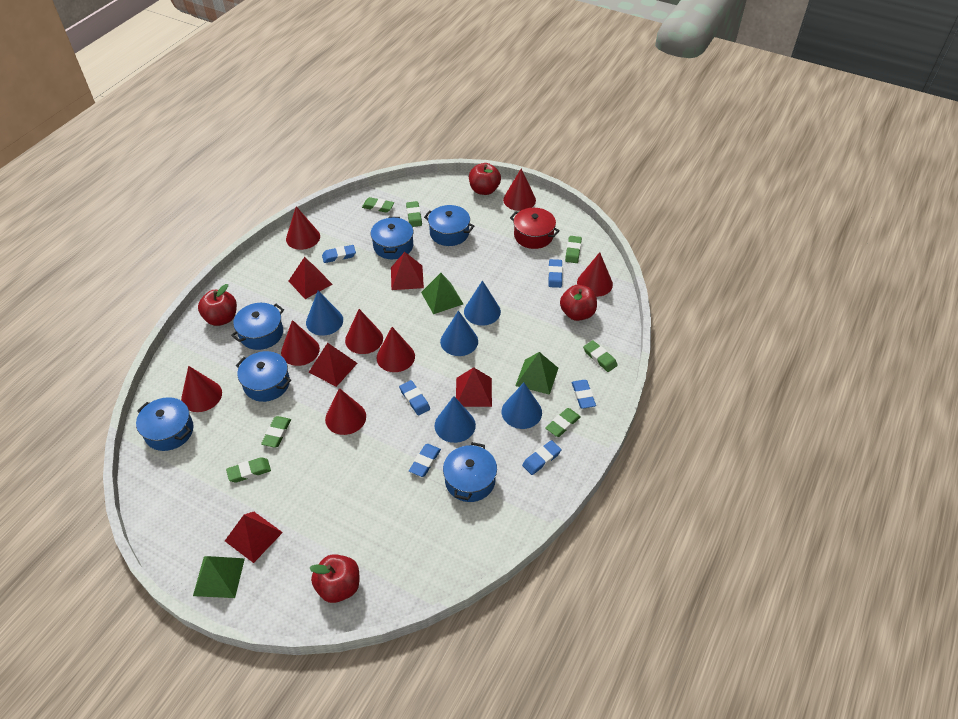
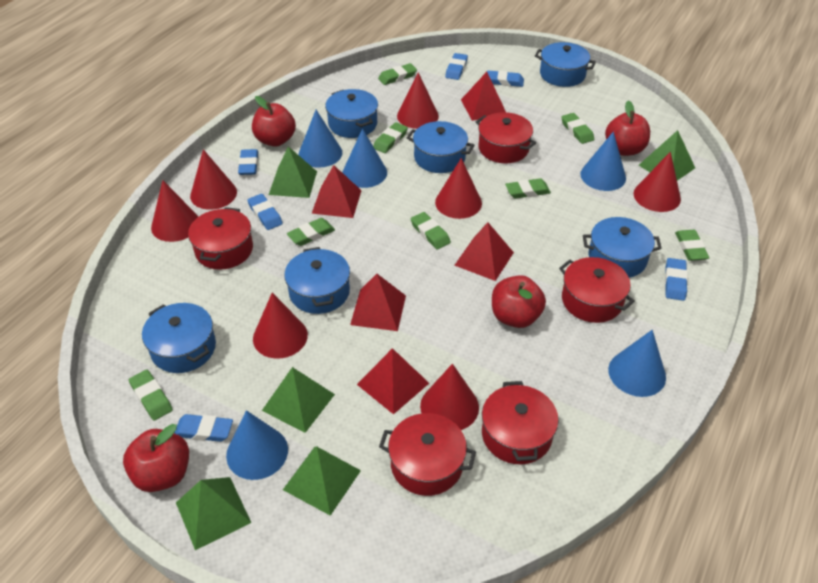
green eraser: 7 -> 8
green pyramid: 3 -> 5
red cone: 8 -> 7
red pot: 1 -> 5

